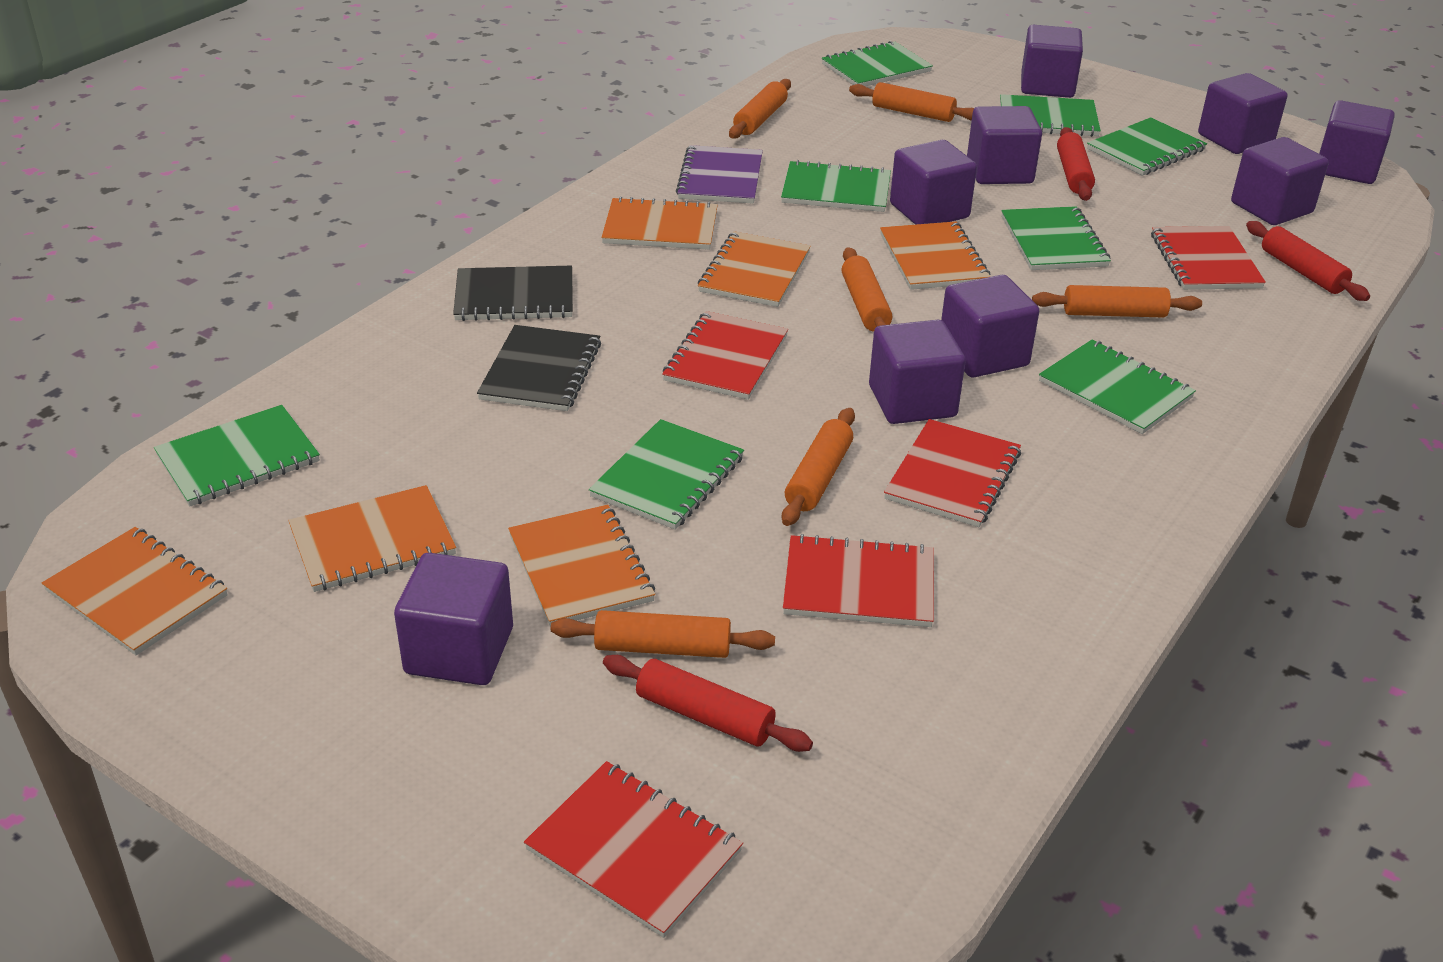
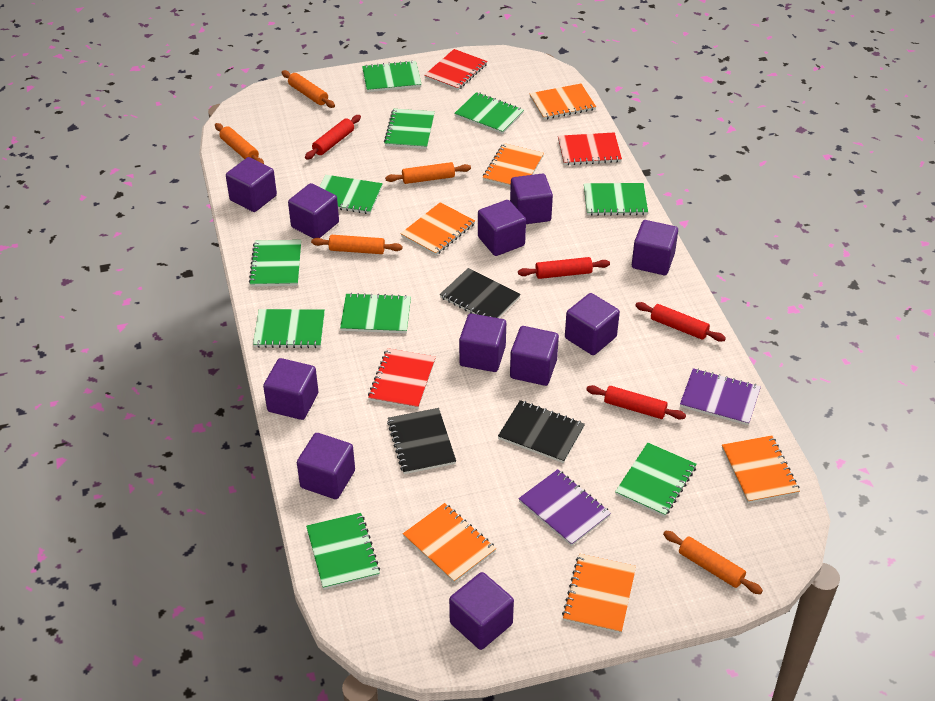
black notebook: 2 -> 3
green notebook: 8 -> 10
orange rolling pin: 6 -> 5
purple cube: 9 -> 11
purple notebook: 1 -> 2
red notebook: 5 -> 3
red rolling pin: 3 -> 4

